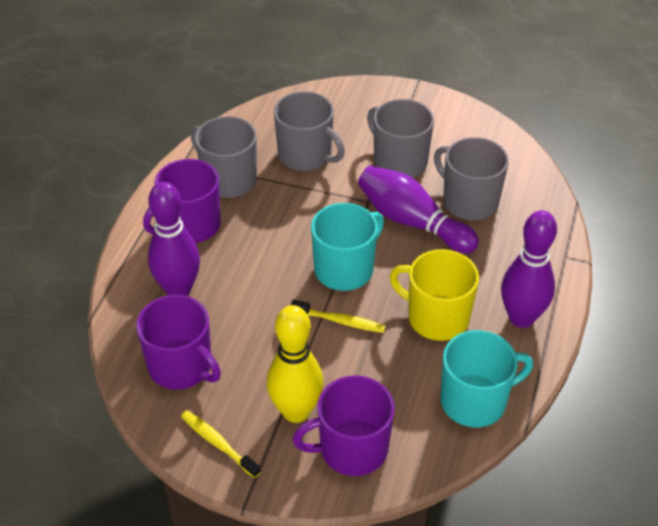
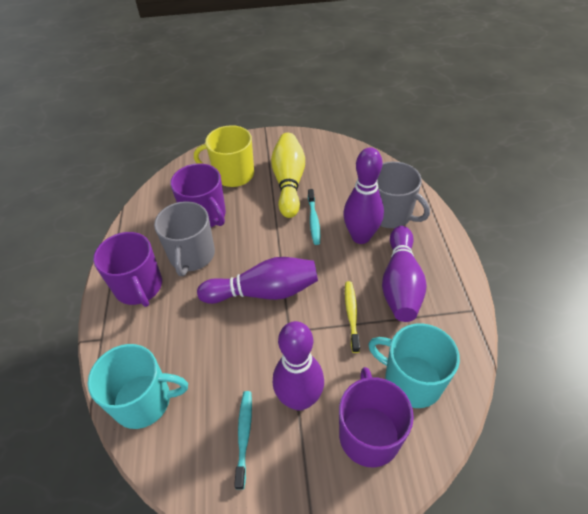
grey mug: 4 -> 2
purple bowling pin: 3 -> 4
turquoise toothbrush: 0 -> 2
yellow toothbrush: 2 -> 1

